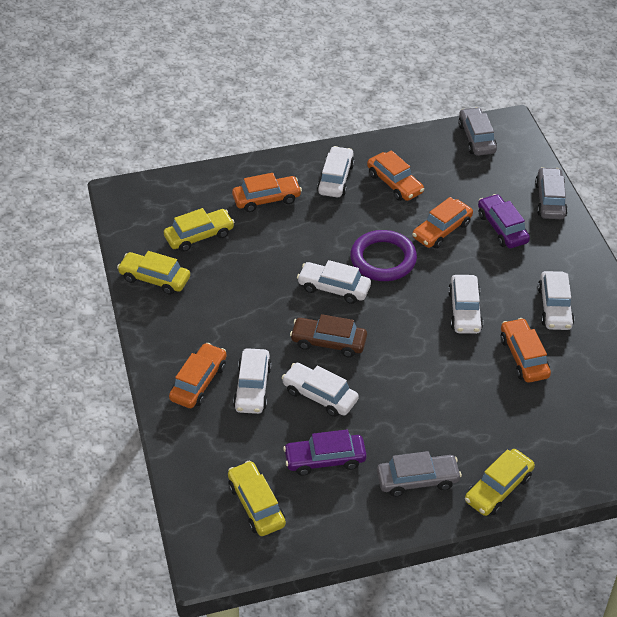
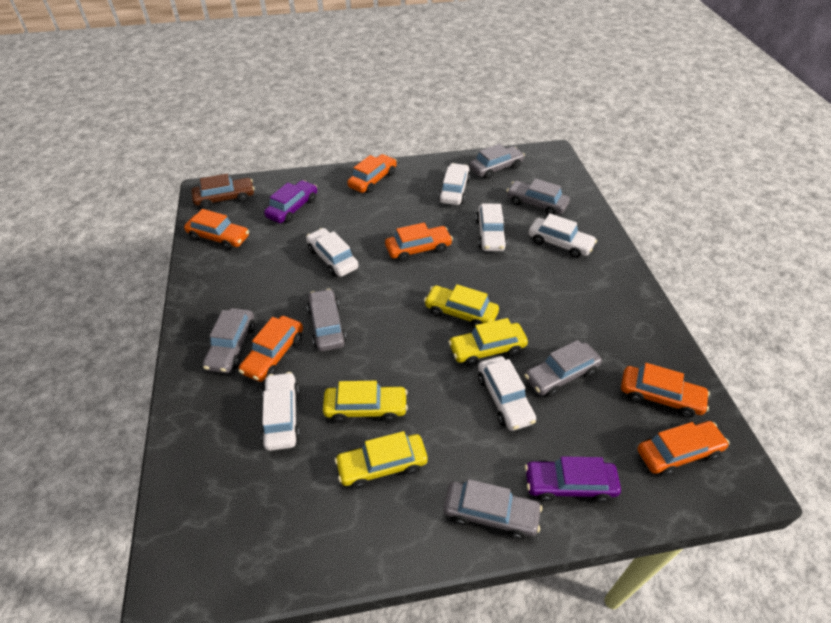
grey car: 3 -> 6
orange car: 5 -> 6
purple ring: 1 -> 0

